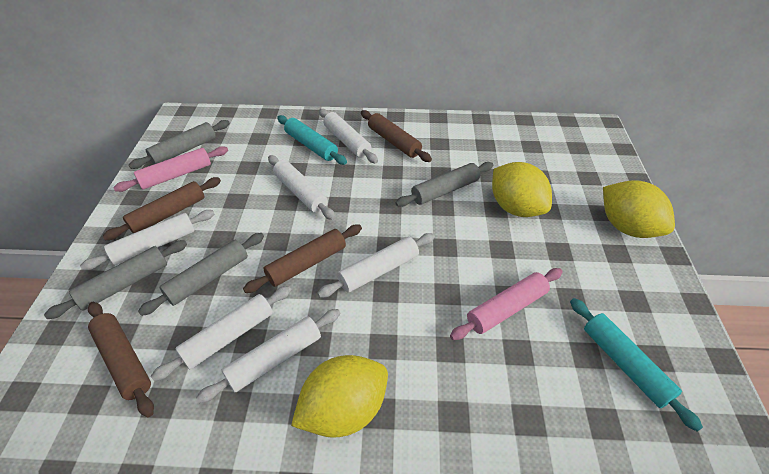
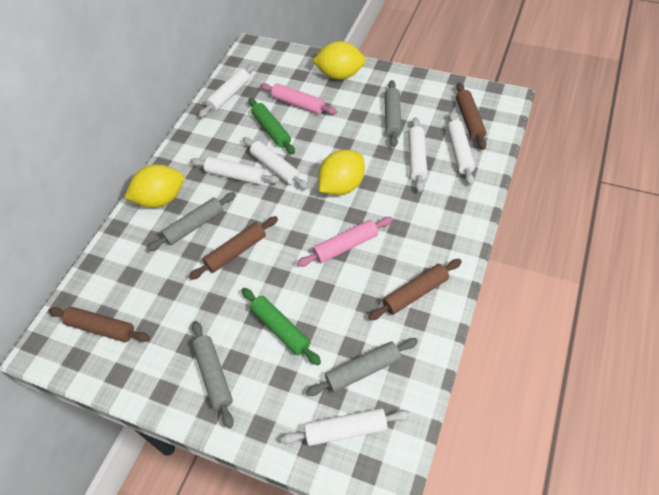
green rolling pin: 0 -> 2
turquoise rolling pin: 2 -> 0

